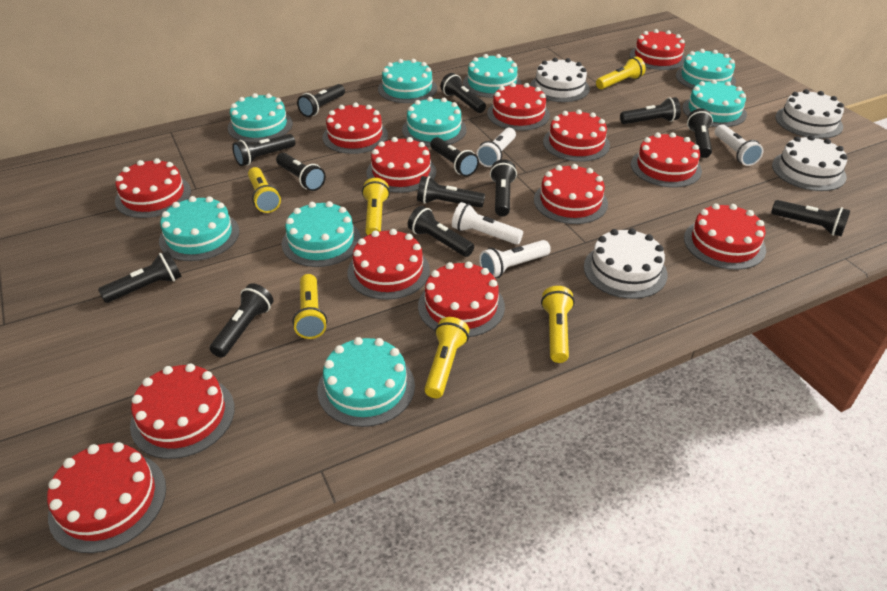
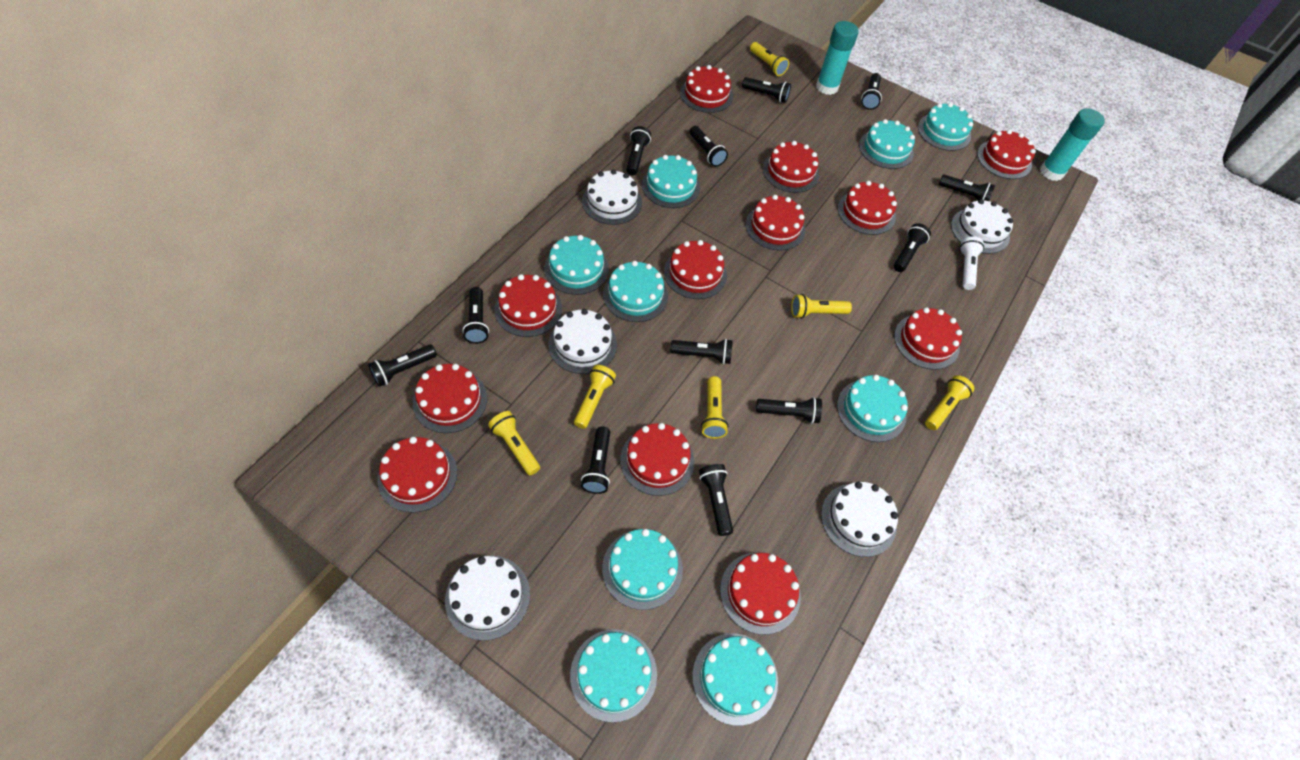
black flashlight: 13 -> 12
red cake: 13 -> 12
turquoise glue stick: 0 -> 2
white cake: 4 -> 5
white flashlight: 4 -> 1

